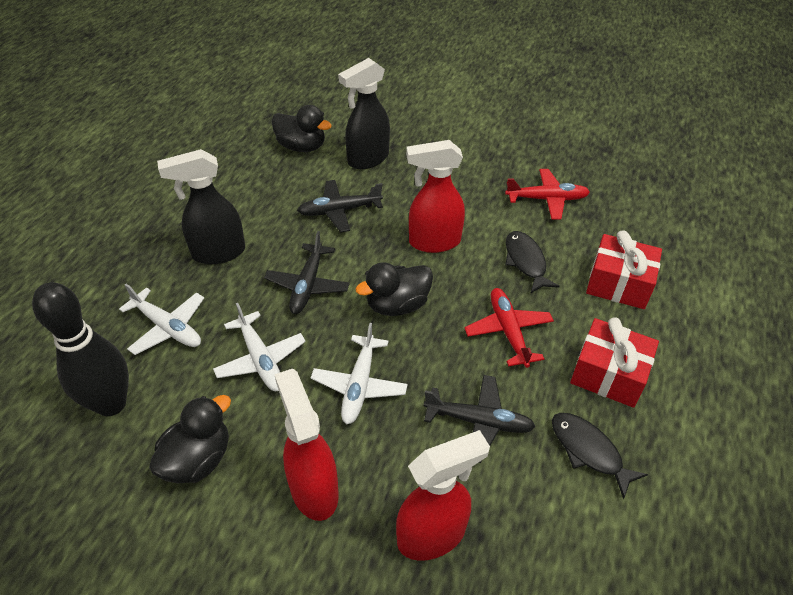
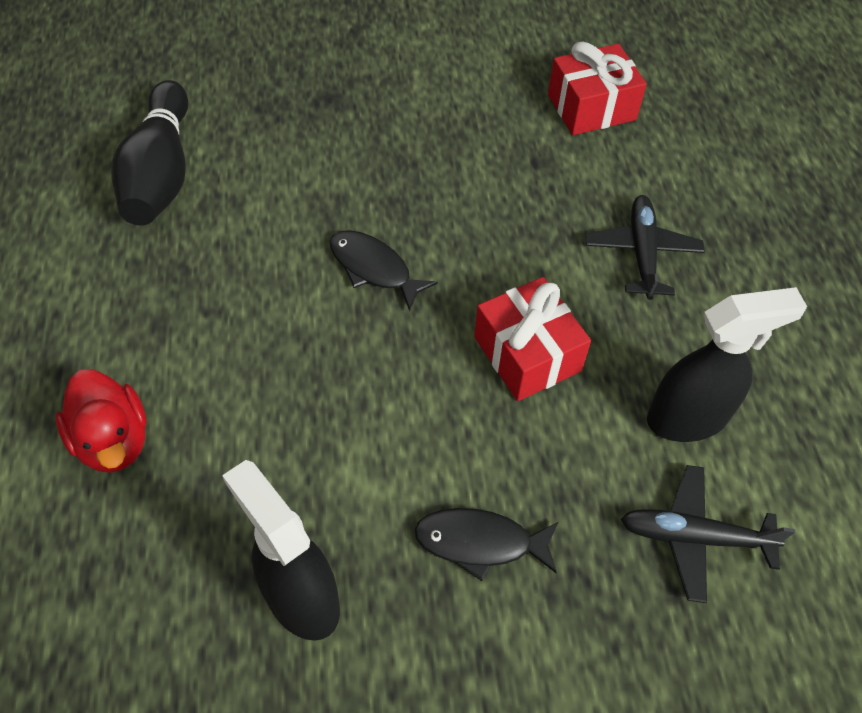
black duck: 3 -> 0
black plane: 3 -> 2
red duck: 0 -> 1
red plane: 2 -> 0
red spray bottle: 3 -> 0
white plane: 3 -> 0

